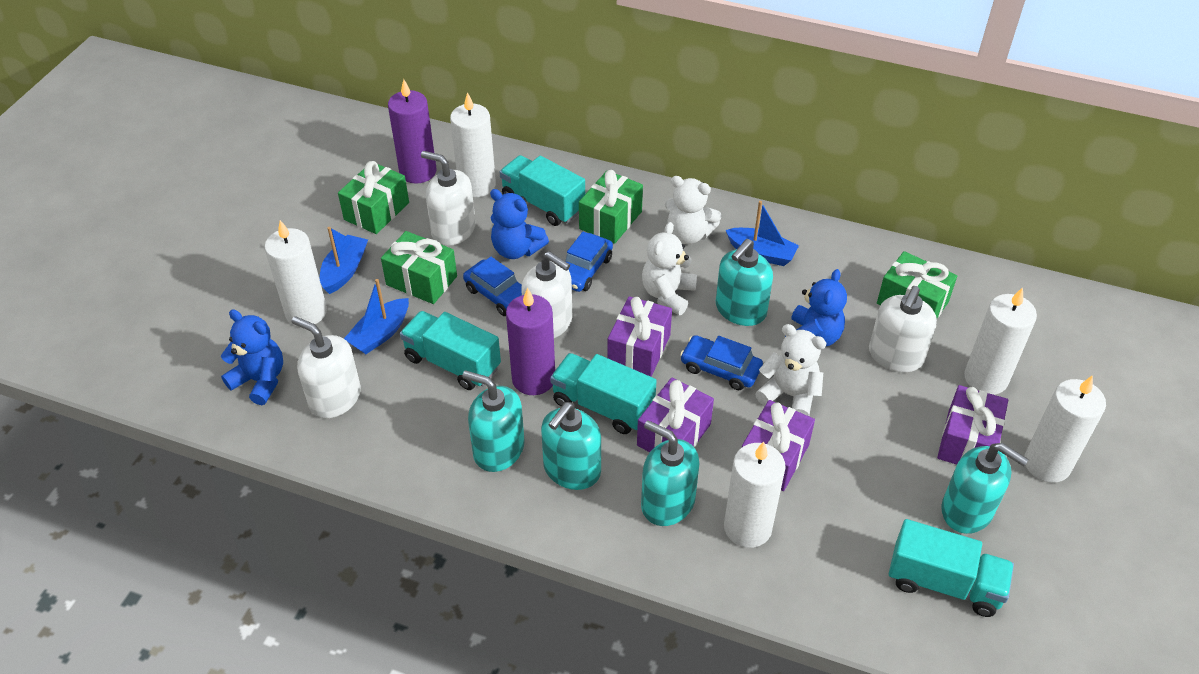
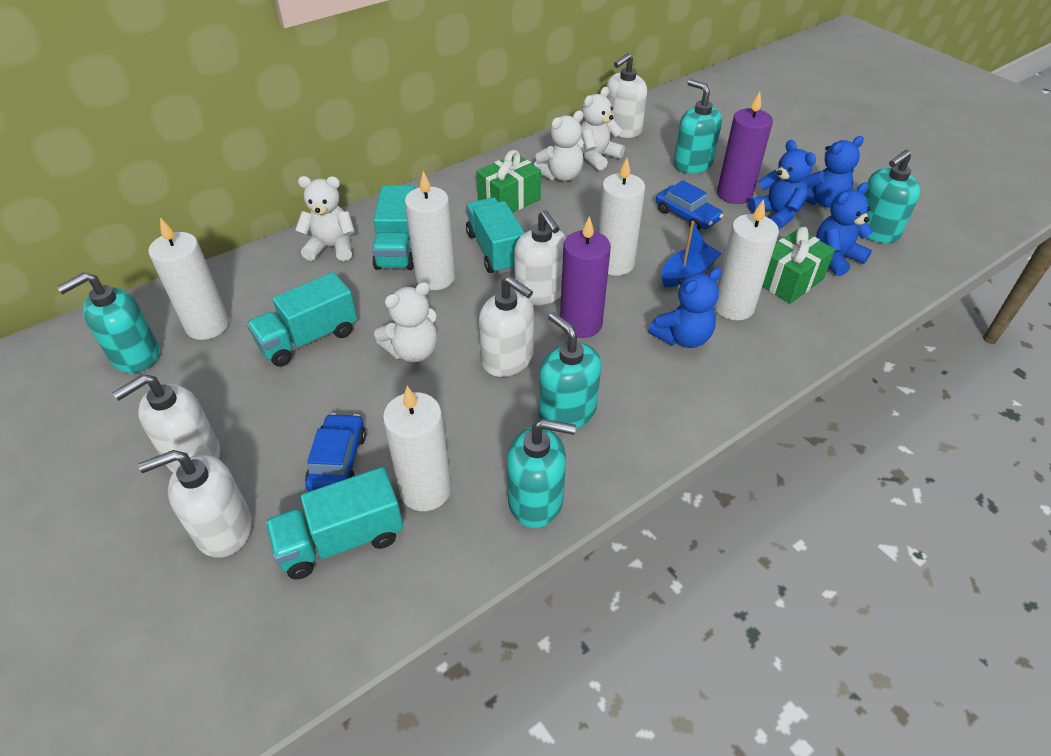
blue boat: 3 -> 1
blue car: 3 -> 2
blue teddy bear: 3 -> 4
green gift: 4 -> 2
purple gift: 4 -> 0
white soap dispenser: 4 -> 5
white teddy bear: 3 -> 4

